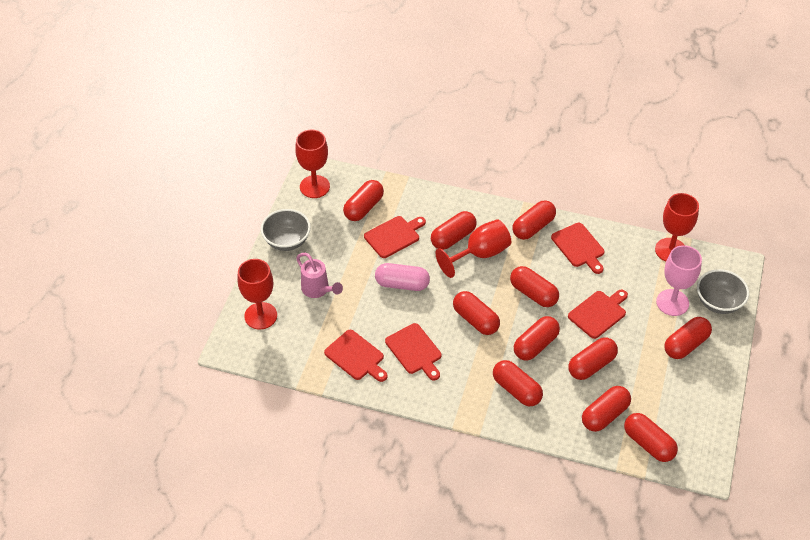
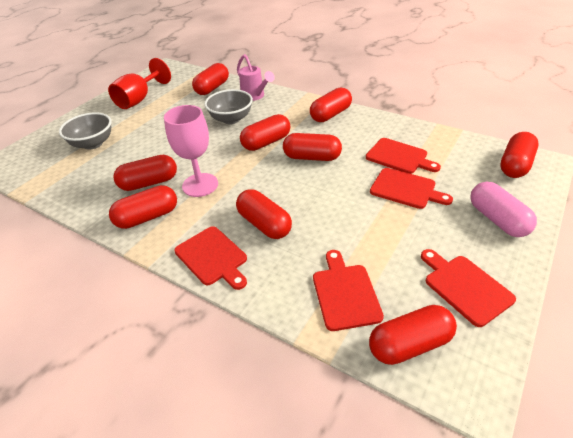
red capsule: 11 -> 9
red goblet: 4 -> 1

